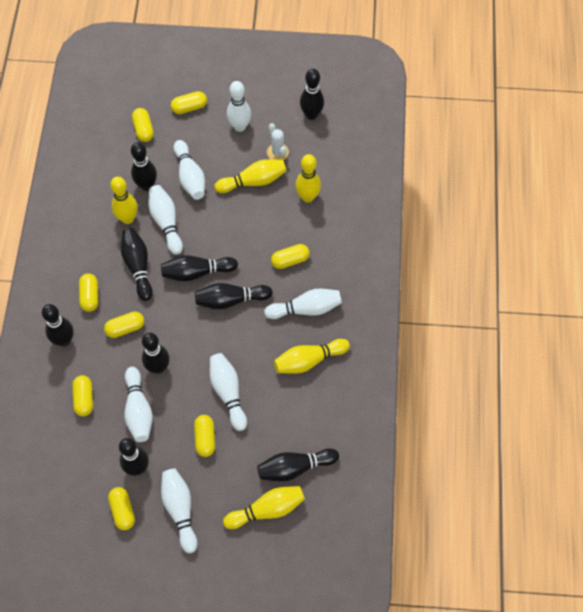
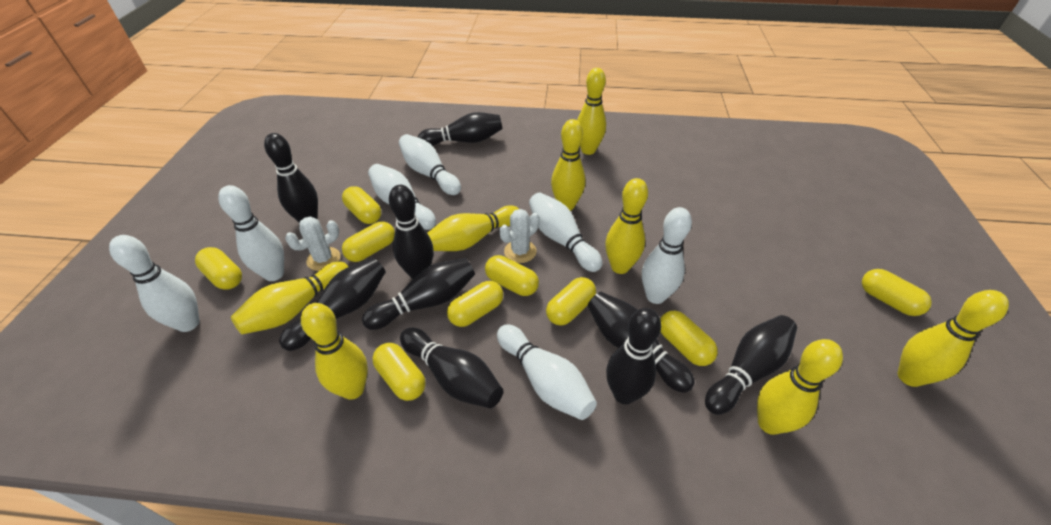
white cactus: 1 -> 2
yellow bowling pin: 5 -> 8
yellow capsule: 8 -> 9

